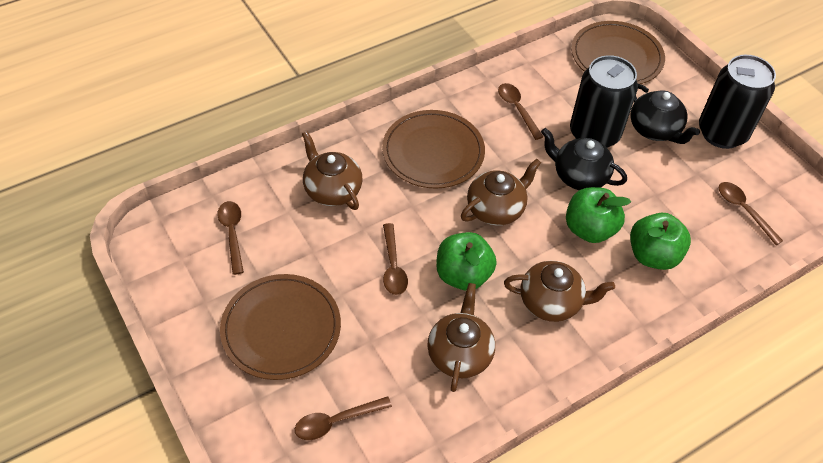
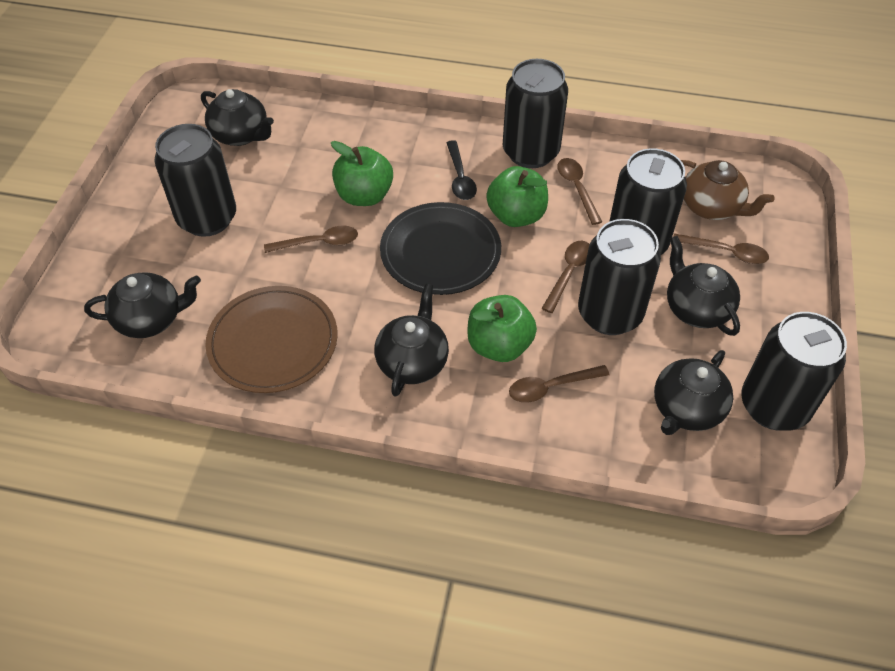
black can: 2 -> 5
black plate: 0 -> 1
black spoon: 0 -> 1
black teapot: 2 -> 5
brown plate: 3 -> 1
brown teapot: 4 -> 1

